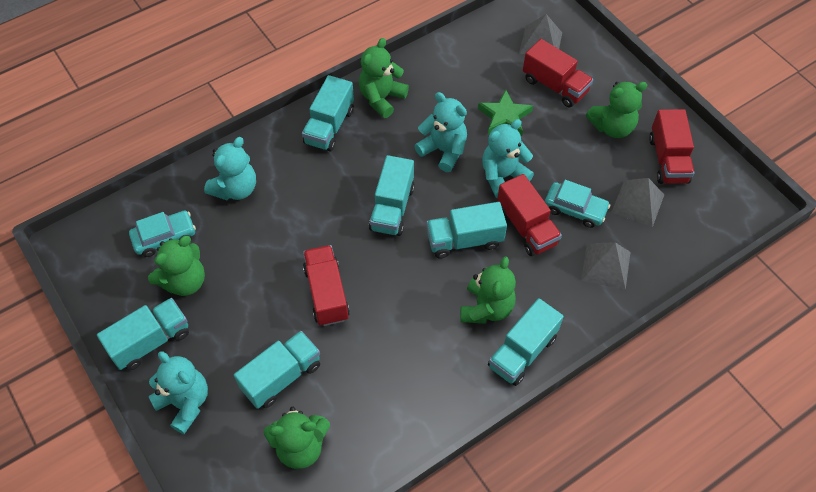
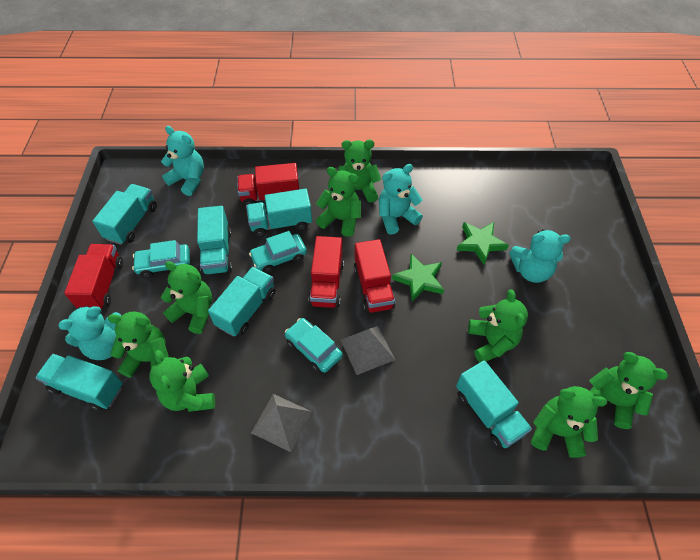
green star: 1 -> 2
green teddy bear: 5 -> 8
grey pyramid: 3 -> 2
turquoise car: 2 -> 3

